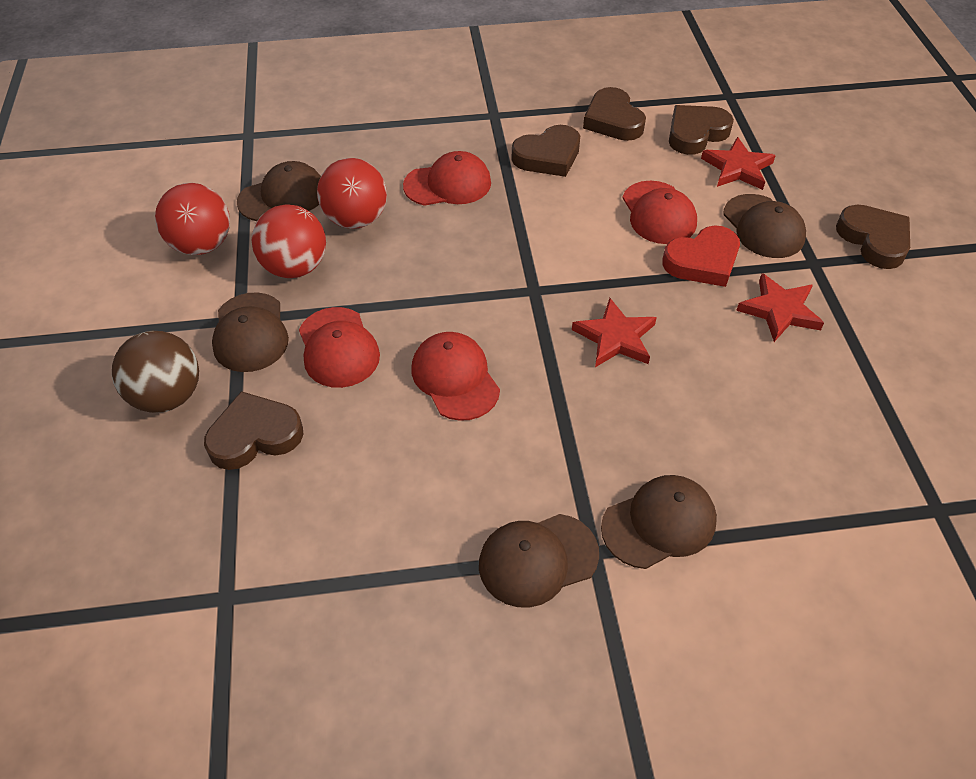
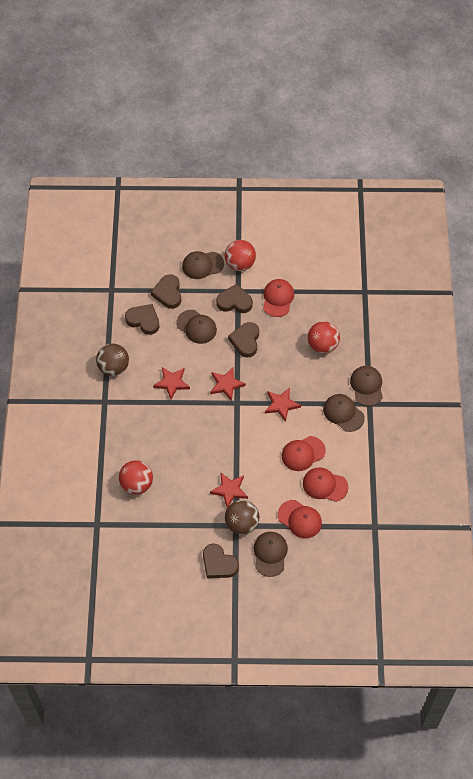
brown ball: 1 -> 2
red heart: 1 -> 0
red star: 3 -> 4

